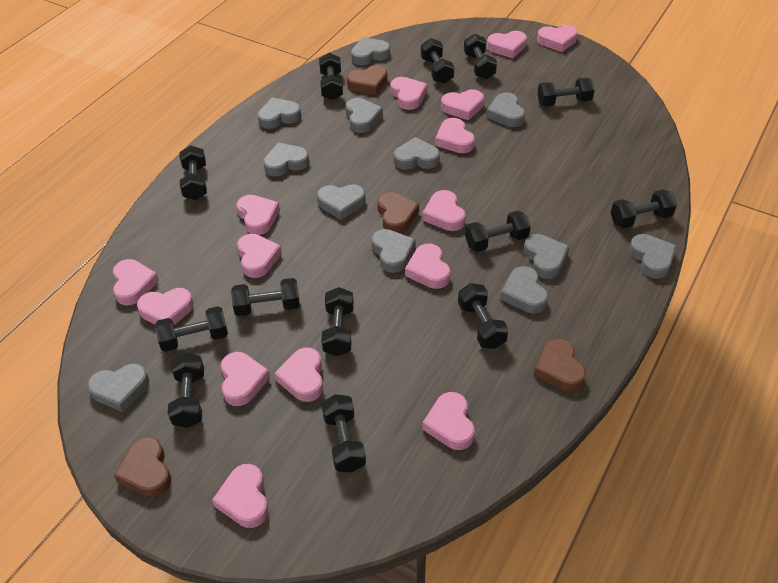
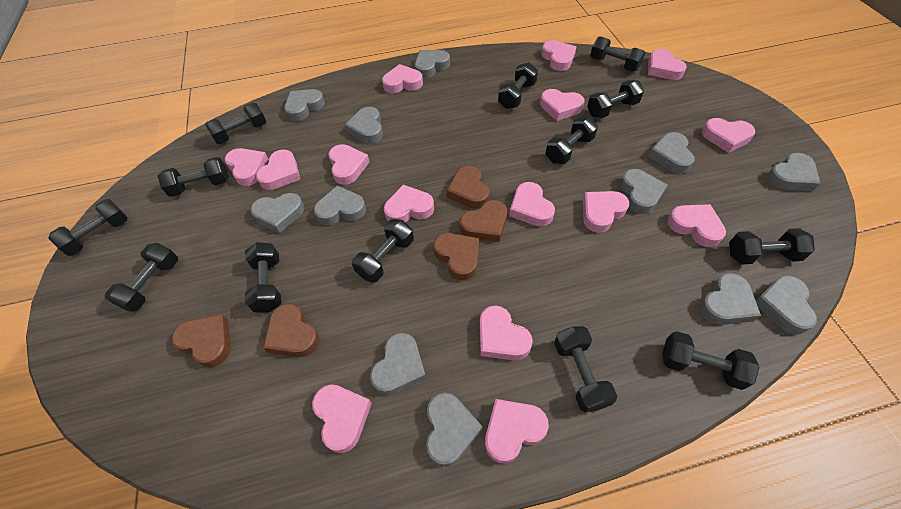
brown heart: 4 -> 5

